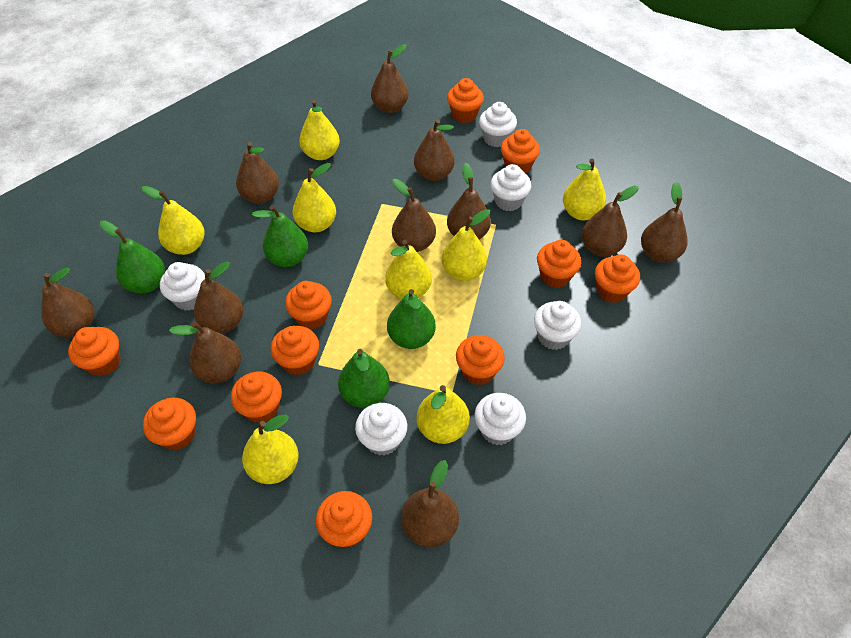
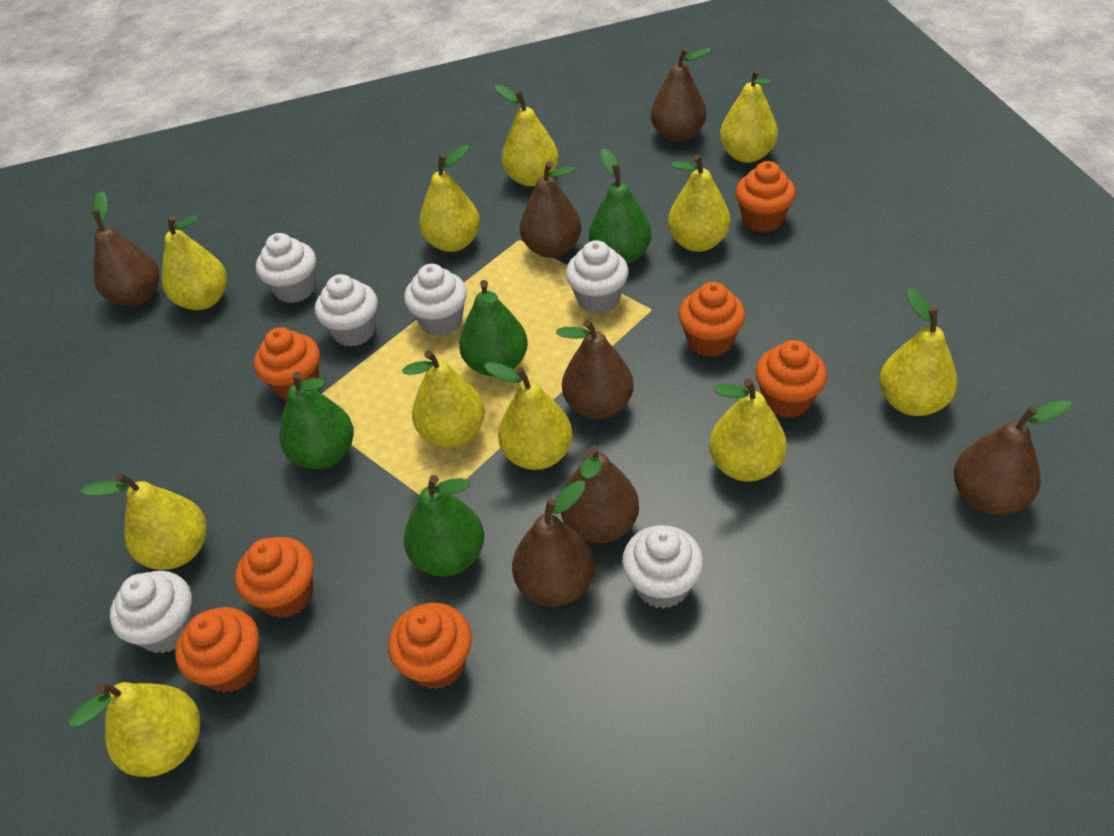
brown pear: 11 -> 7
orange cupcake: 11 -> 7
yellow pear: 8 -> 11

